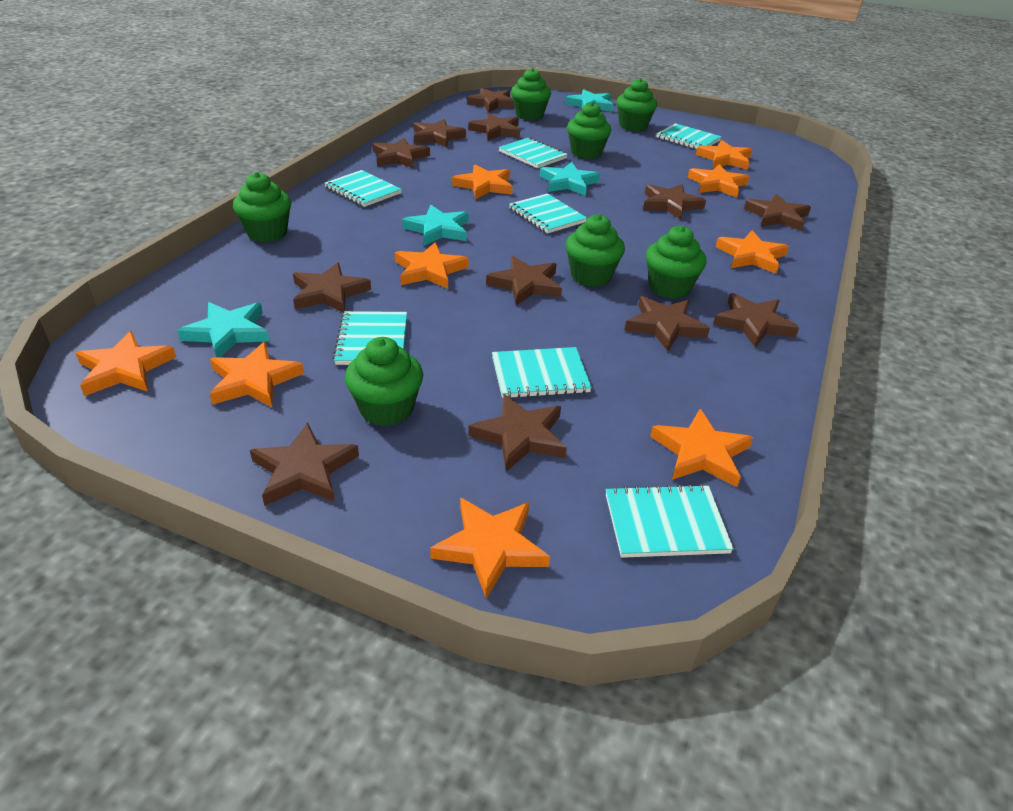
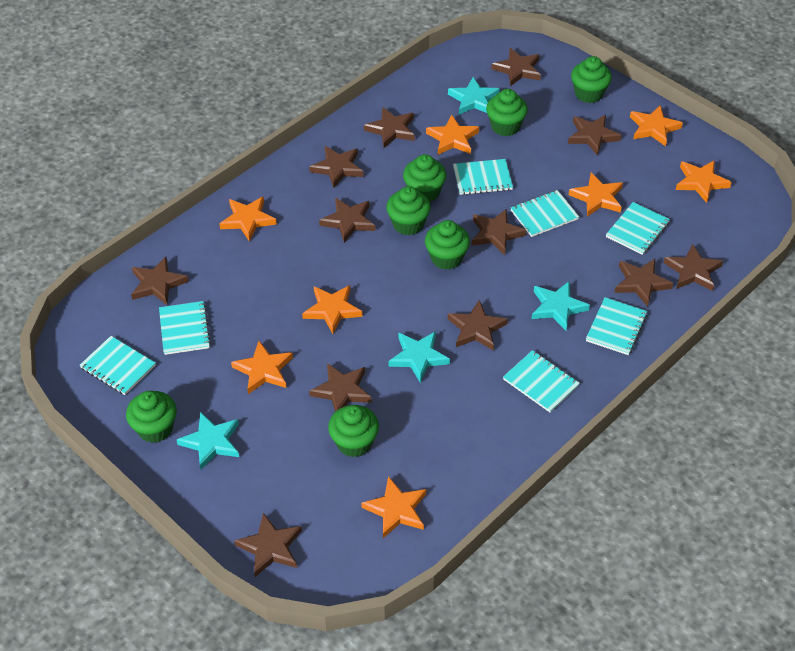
orange star: 9 -> 8

